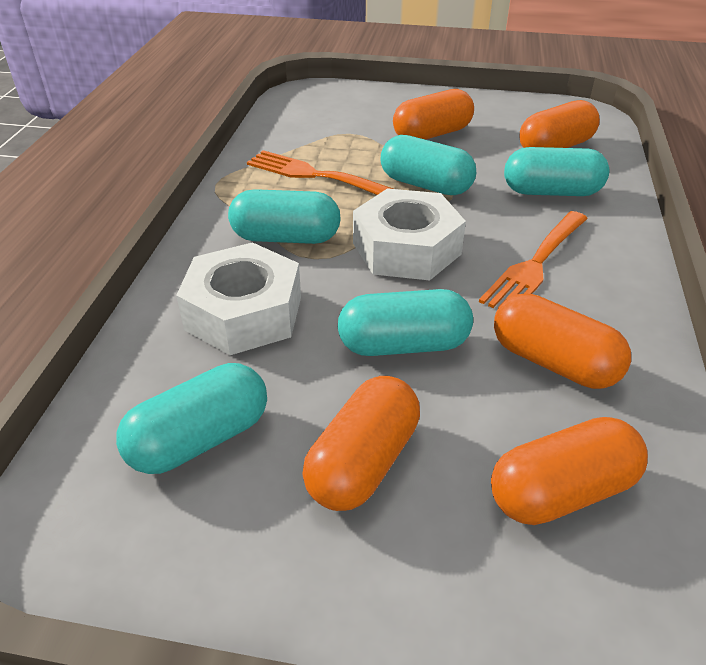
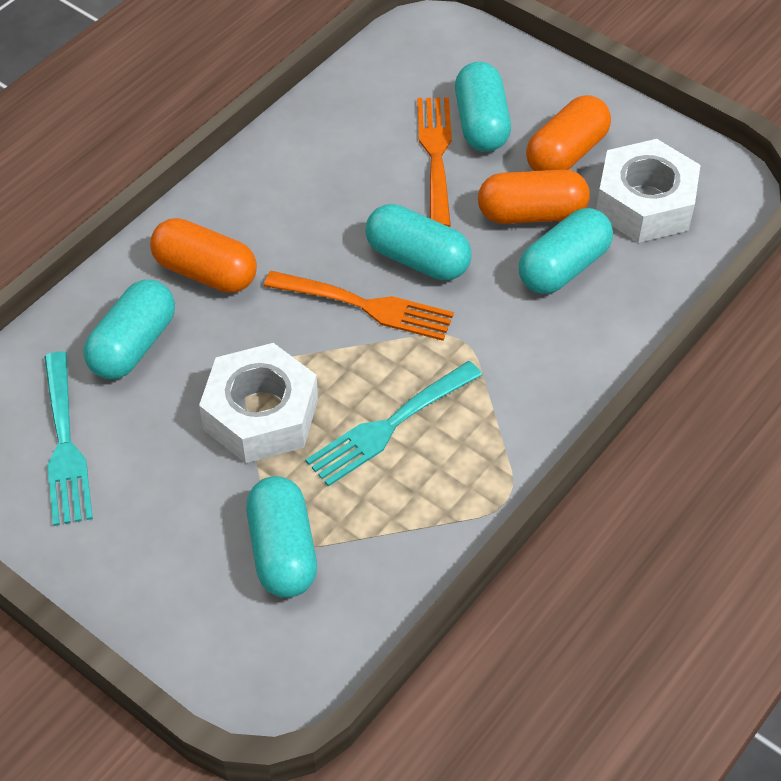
orange capsule: 5 -> 3
turquoise fork: 0 -> 2

